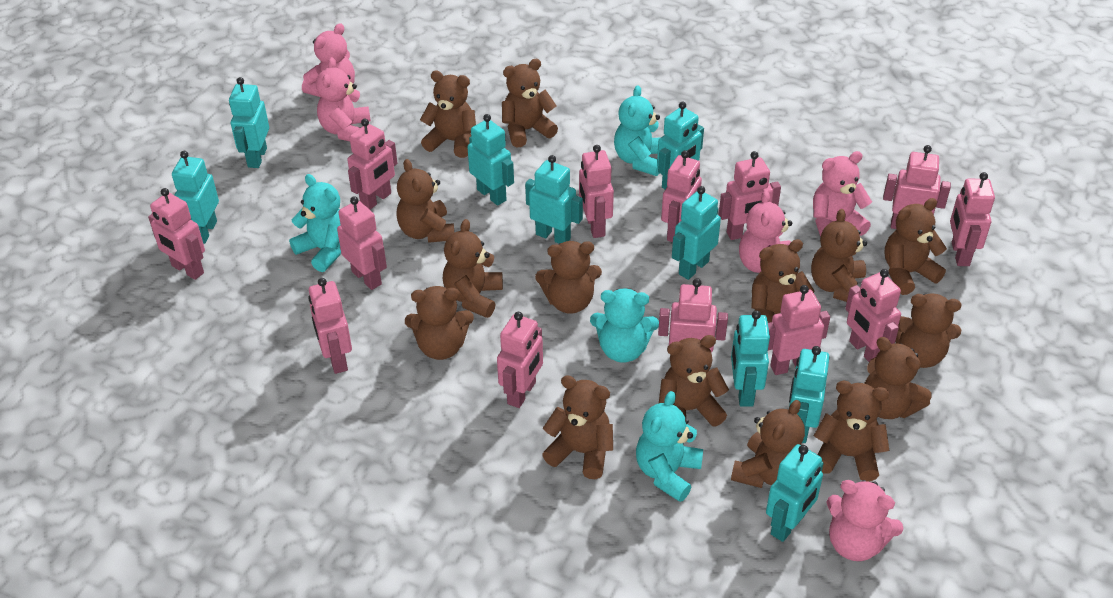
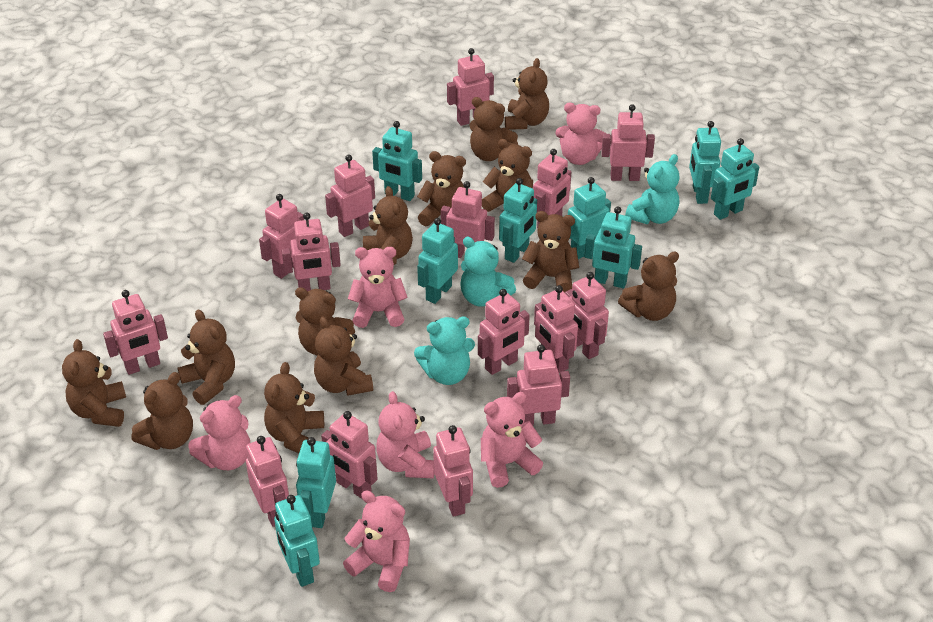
brown teddy bear: 15 -> 13
pink robot: 13 -> 15
pink teddy bear: 5 -> 6
turquoise teddy bear: 4 -> 3

